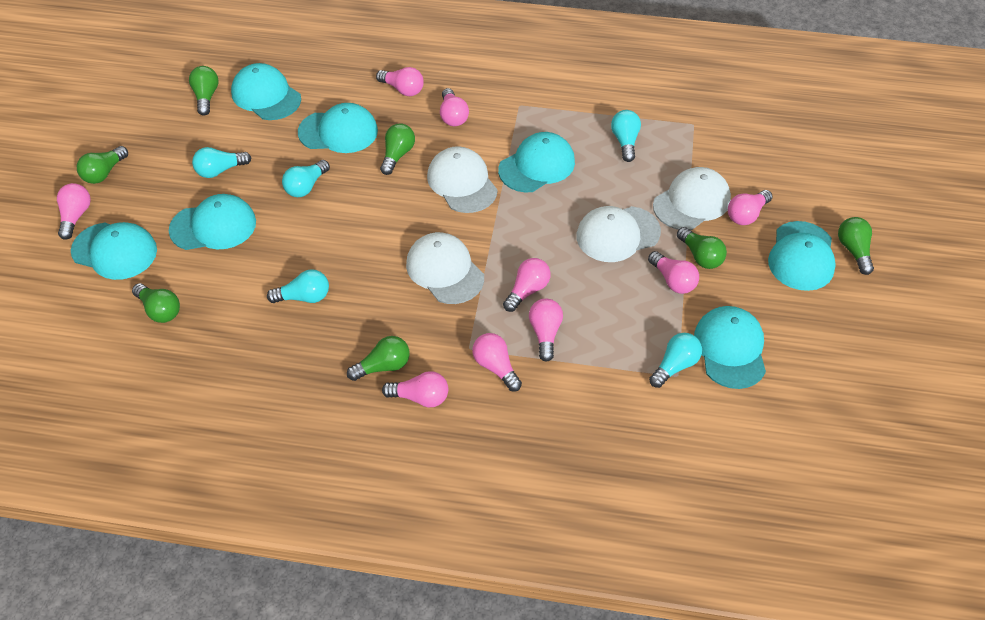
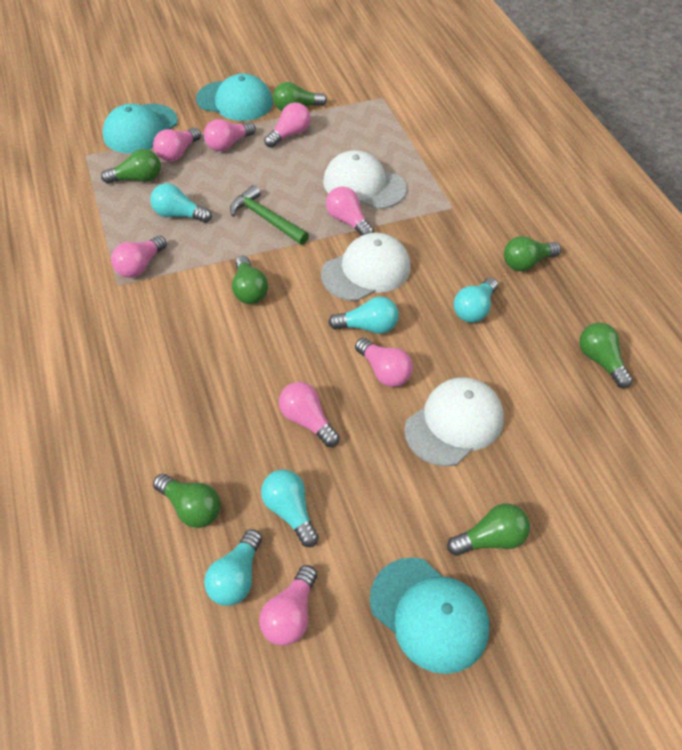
green hammer: 0 -> 1
pink light bulb: 9 -> 8
turquoise cap: 7 -> 3
white cap: 4 -> 3

